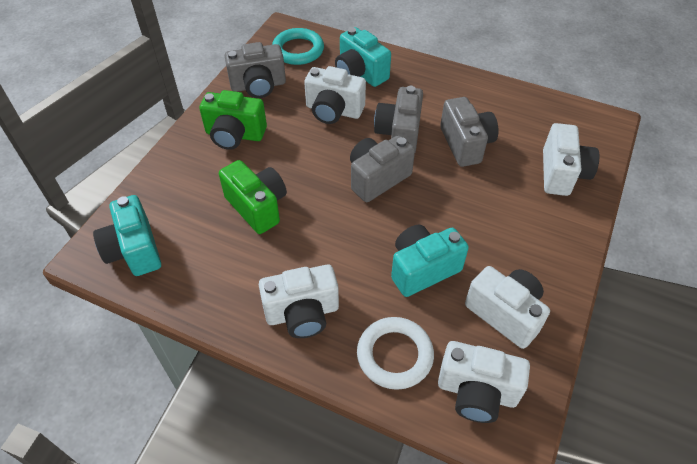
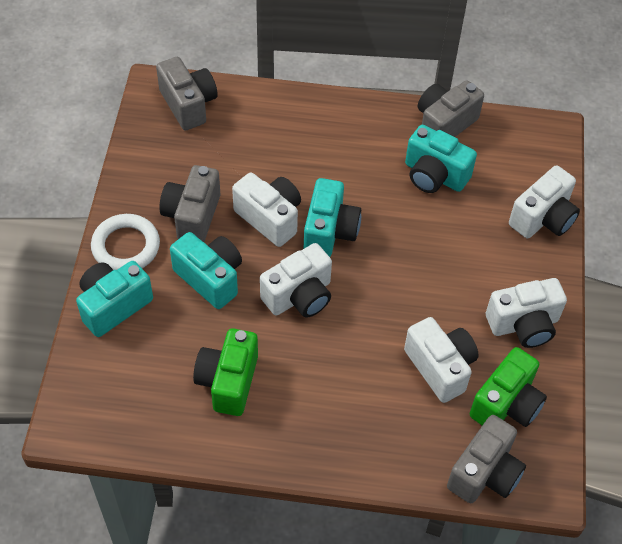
turquoise camera: 3 -> 4
turquoise ring: 1 -> 0

